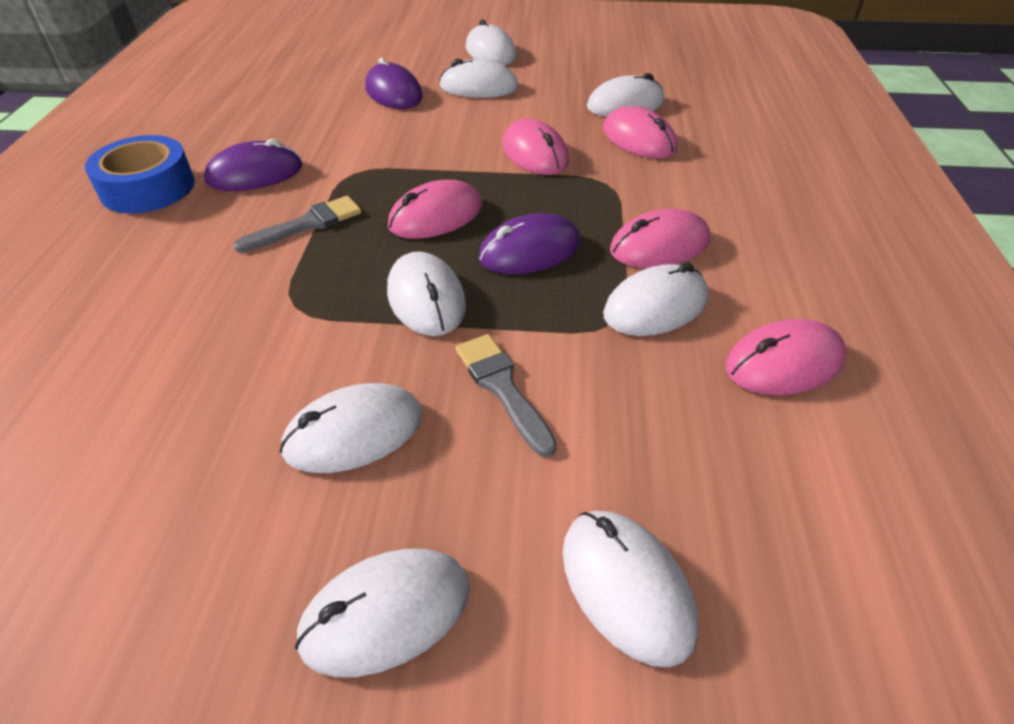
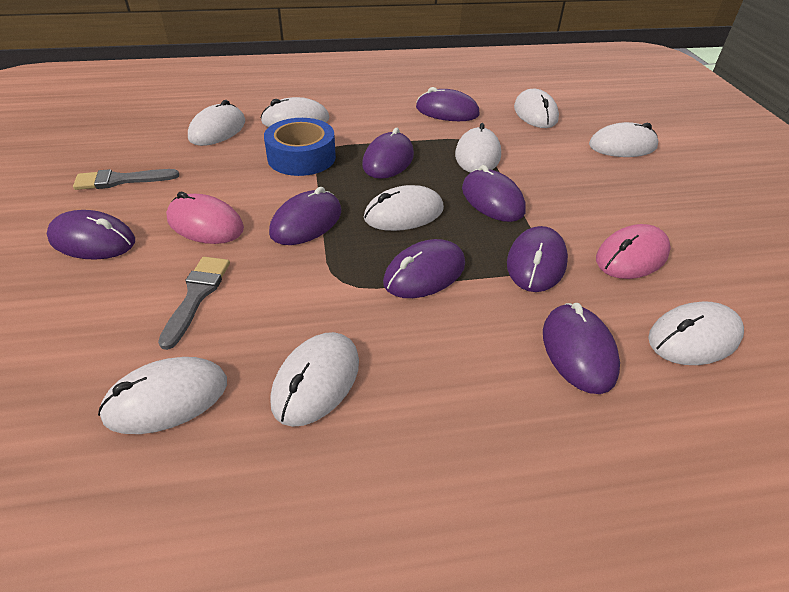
pink mouse: 5 -> 2
purple mouse: 3 -> 8
white mouse: 8 -> 9

